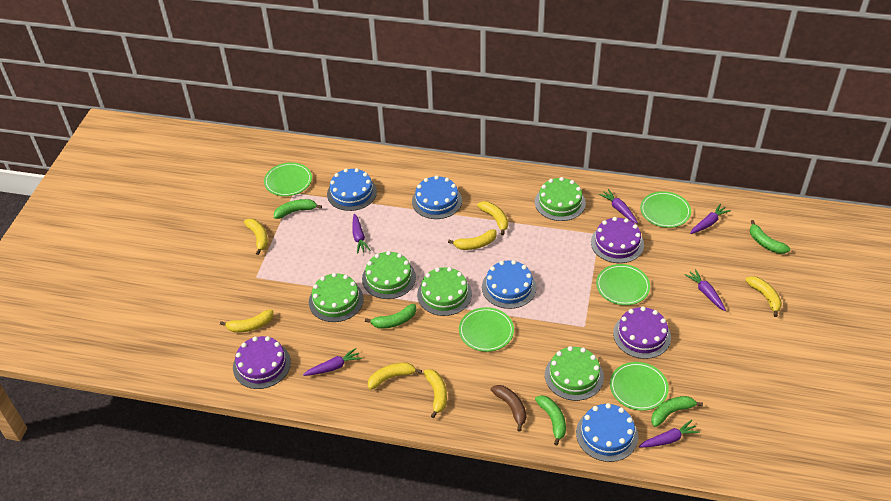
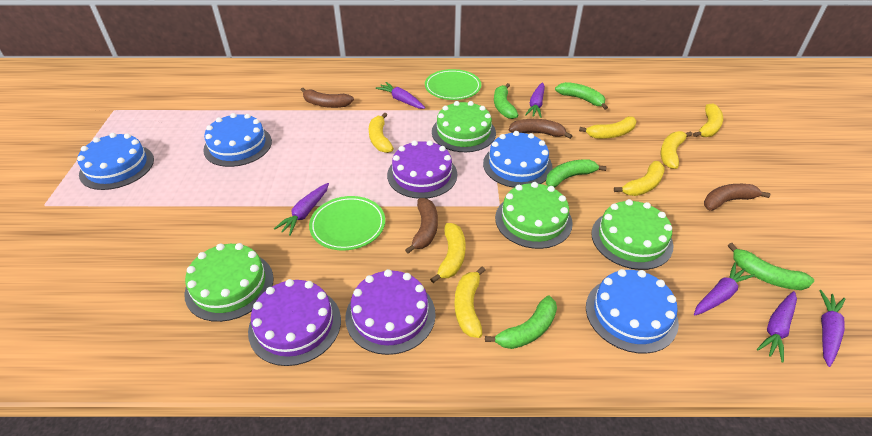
brown banana: 1 -> 4
green cake: 5 -> 4
green plate: 5 -> 2

